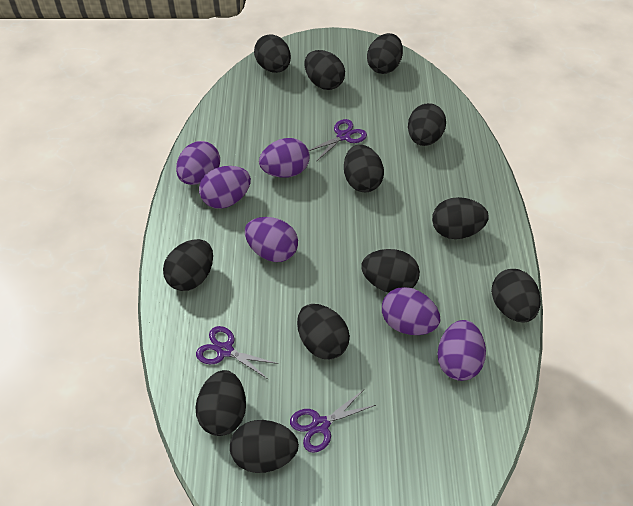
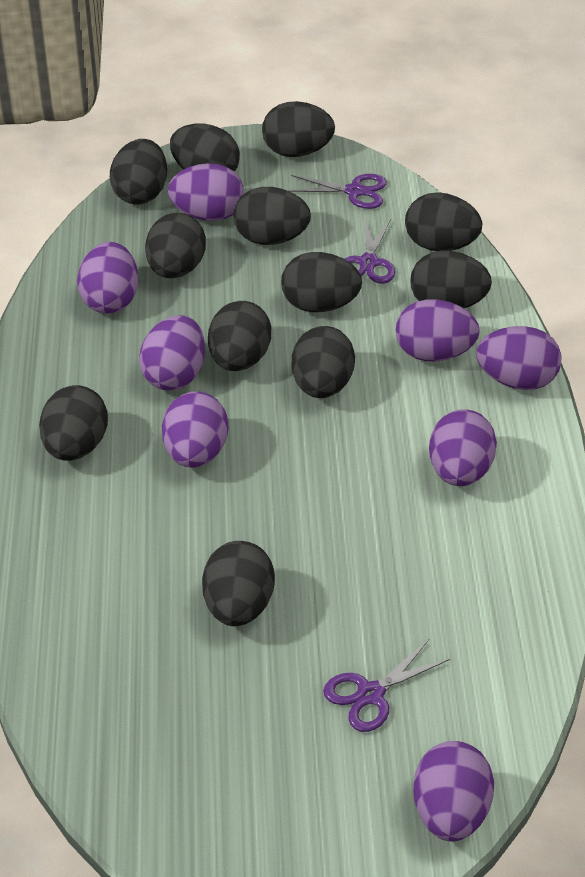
purple egg: 6 -> 8

